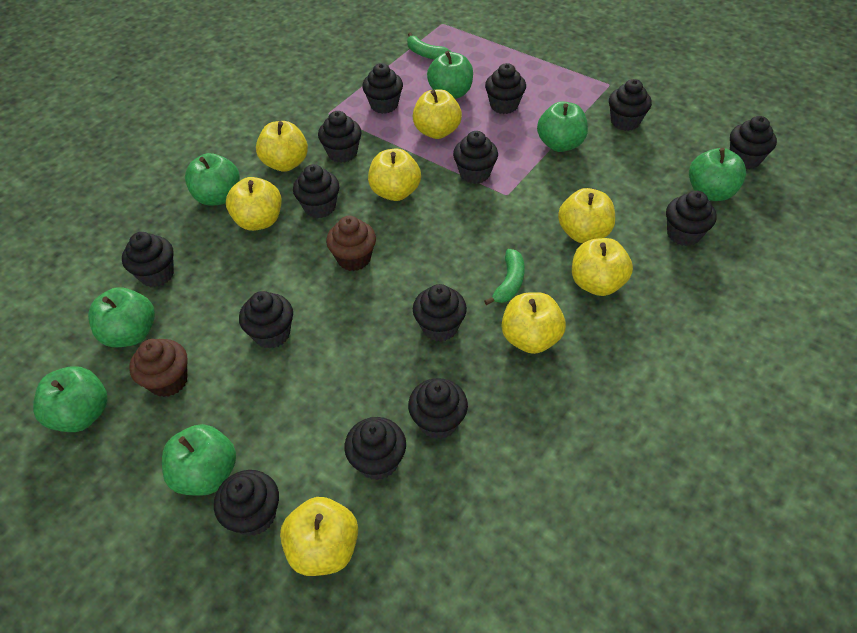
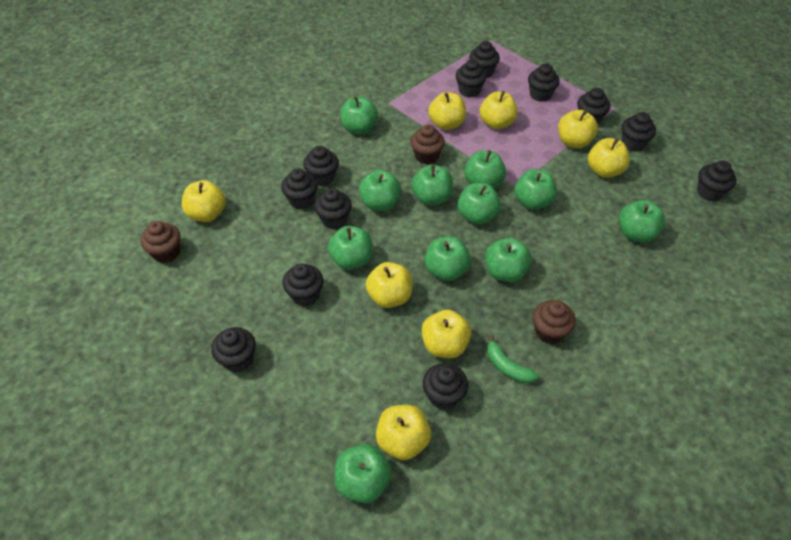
black cupcake: 14 -> 12
brown cupcake: 2 -> 3
green apple: 7 -> 11
green banana: 2 -> 1

